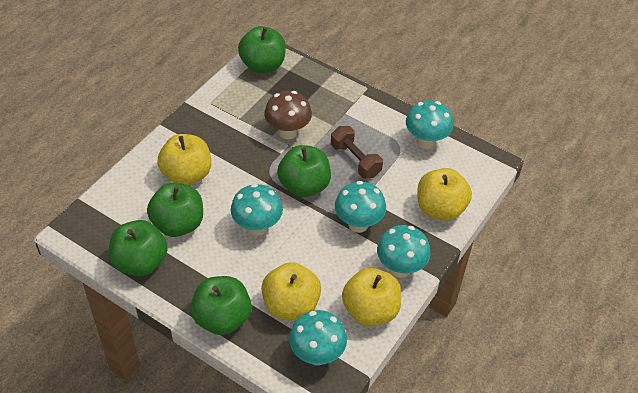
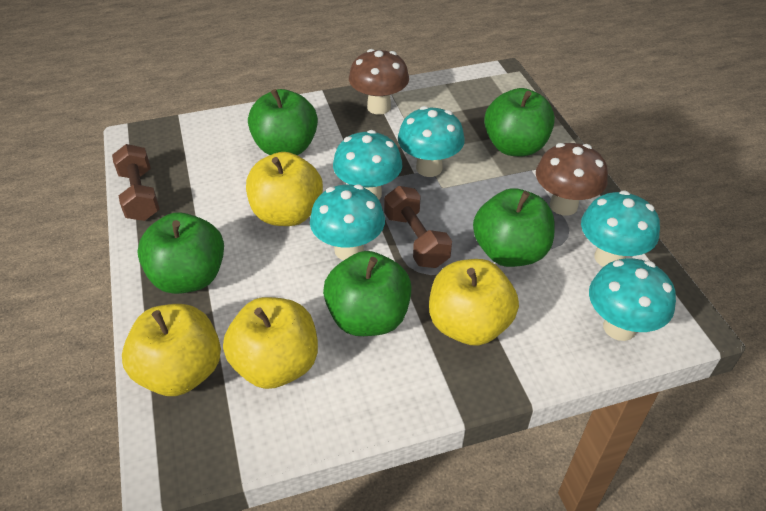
brown dumbbell: 1 -> 2
brown mushroom: 1 -> 2

